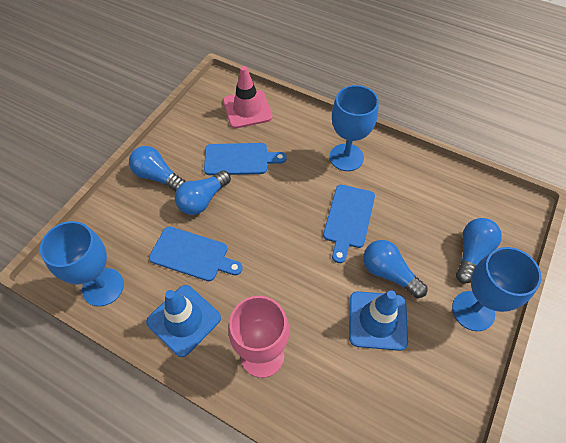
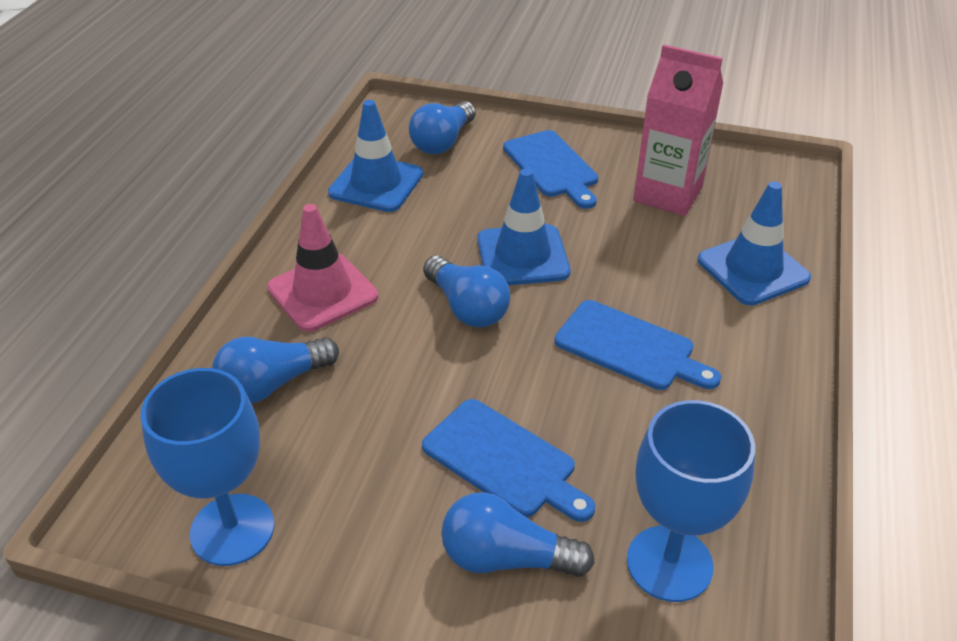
blue goblet: 3 -> 2
blue traffic cone: 2 -> 3
pink carton: 0 -> 1
pink goblet: 1 -> 0

